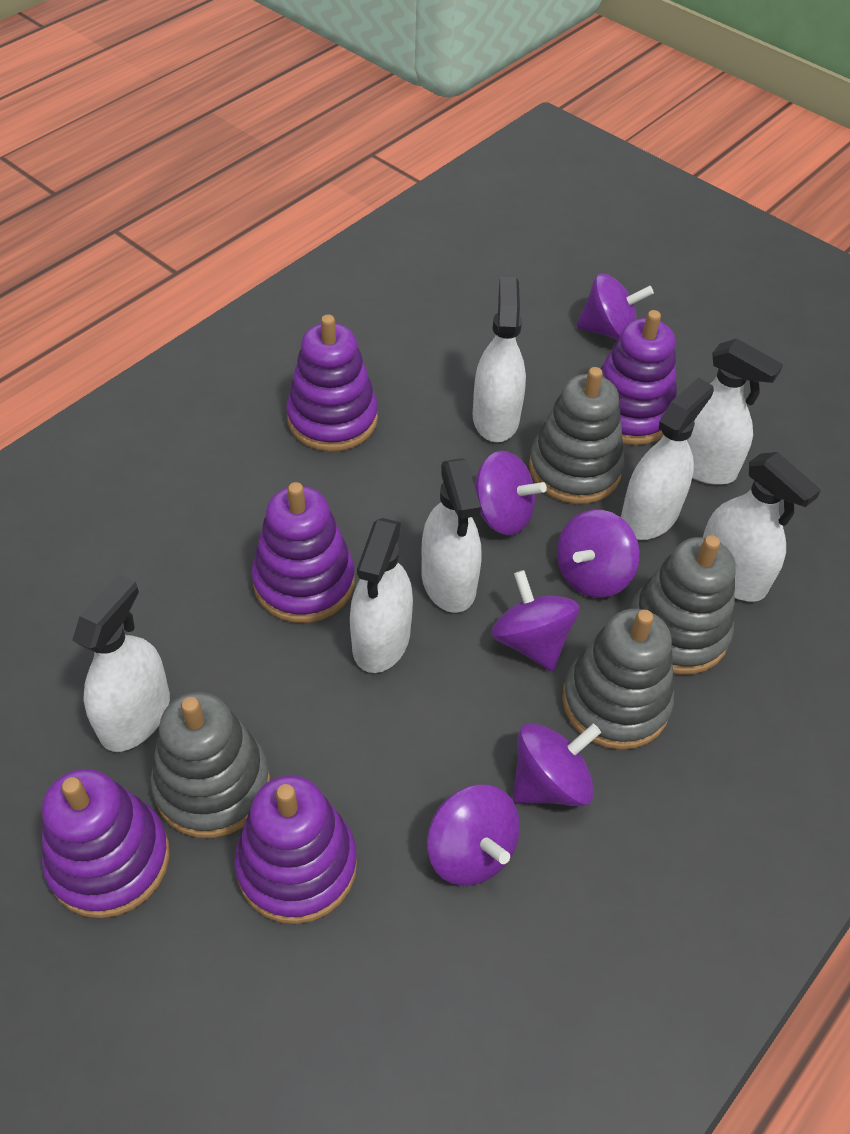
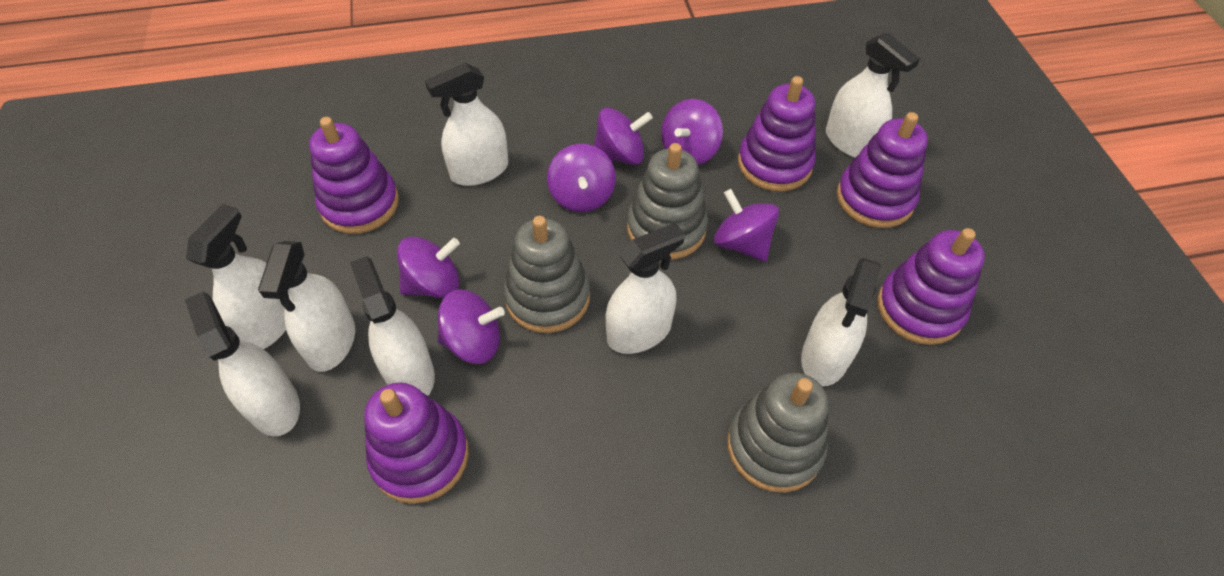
grey stacking toy: 4 -> 3
white spray bottle: 7 -> 8

